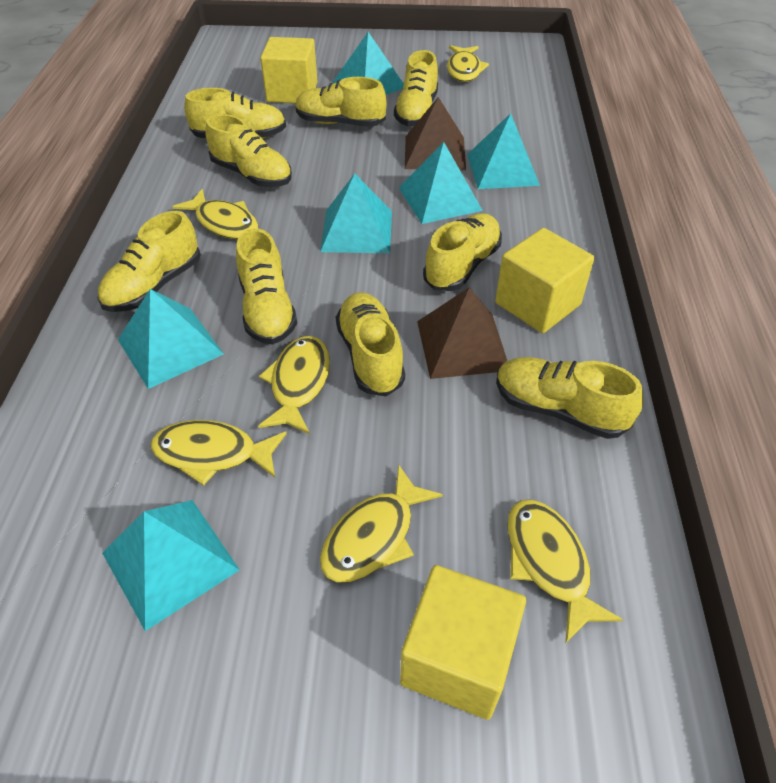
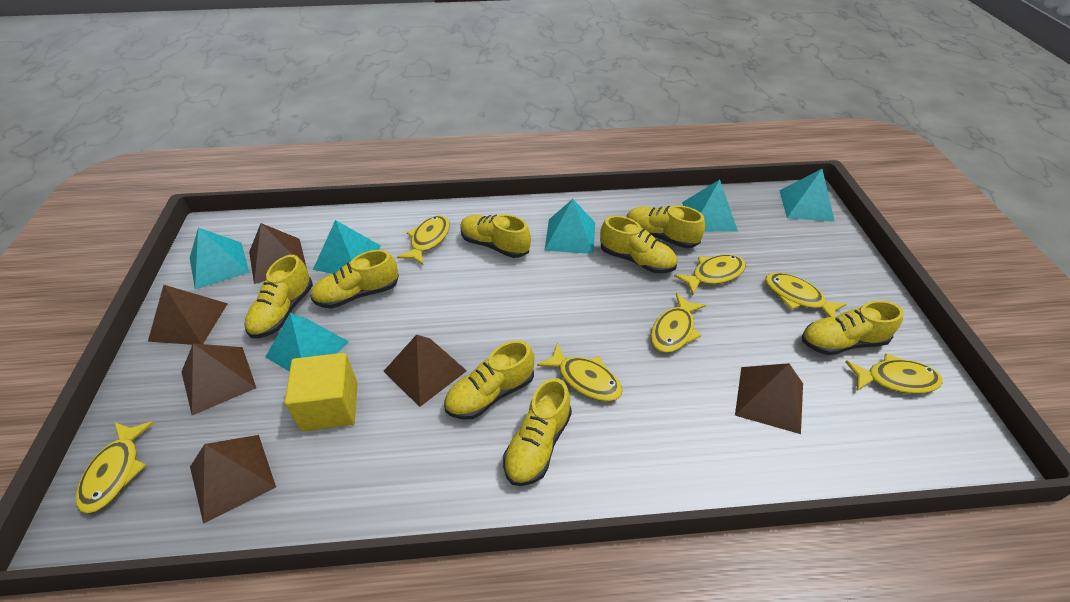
brown pyramid: 2 -> 6
yellow cube: 3 -> 1
yellow fish: 6 -> 7
yellow shoe: 9 -> 8

